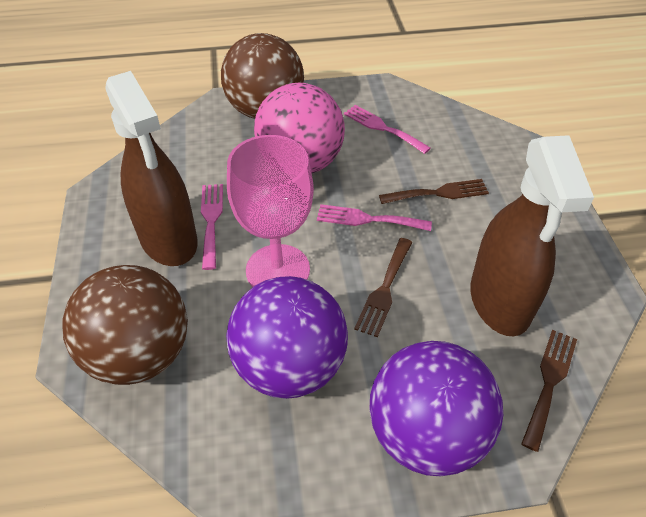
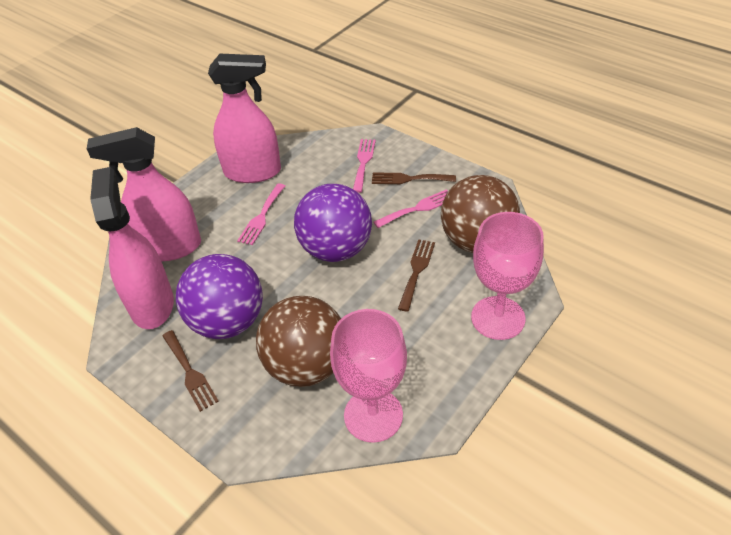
brown spray bottle: 2 -> 0
pink ball: 1 -> 0
pink goblet: 1 -> 2
pink spray bottle: 0 -> 3

